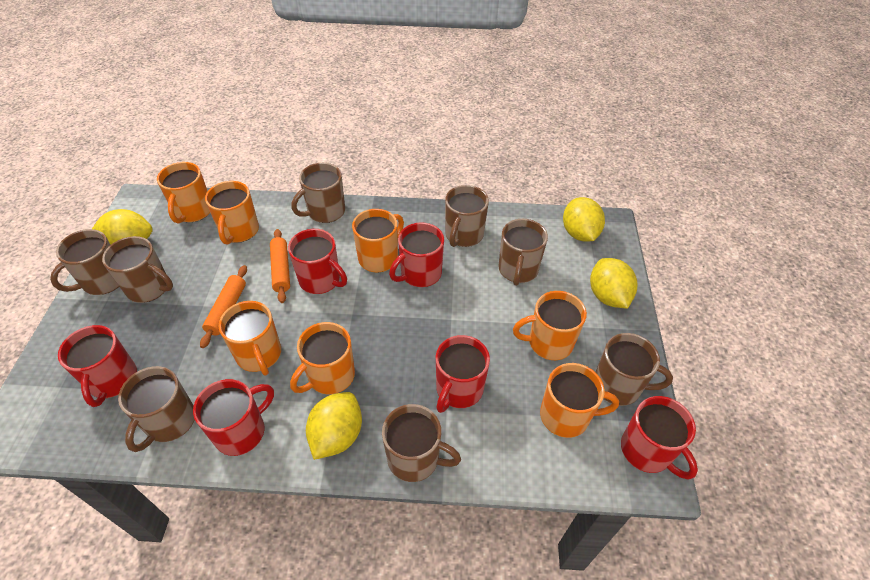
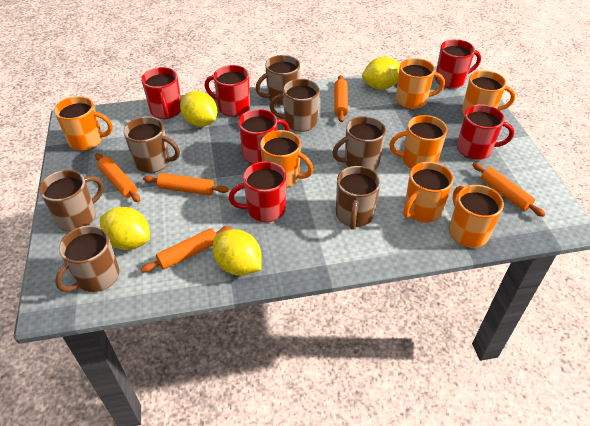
brown mug: 8 -> 7
orange rolling pin: 2 -> 5

